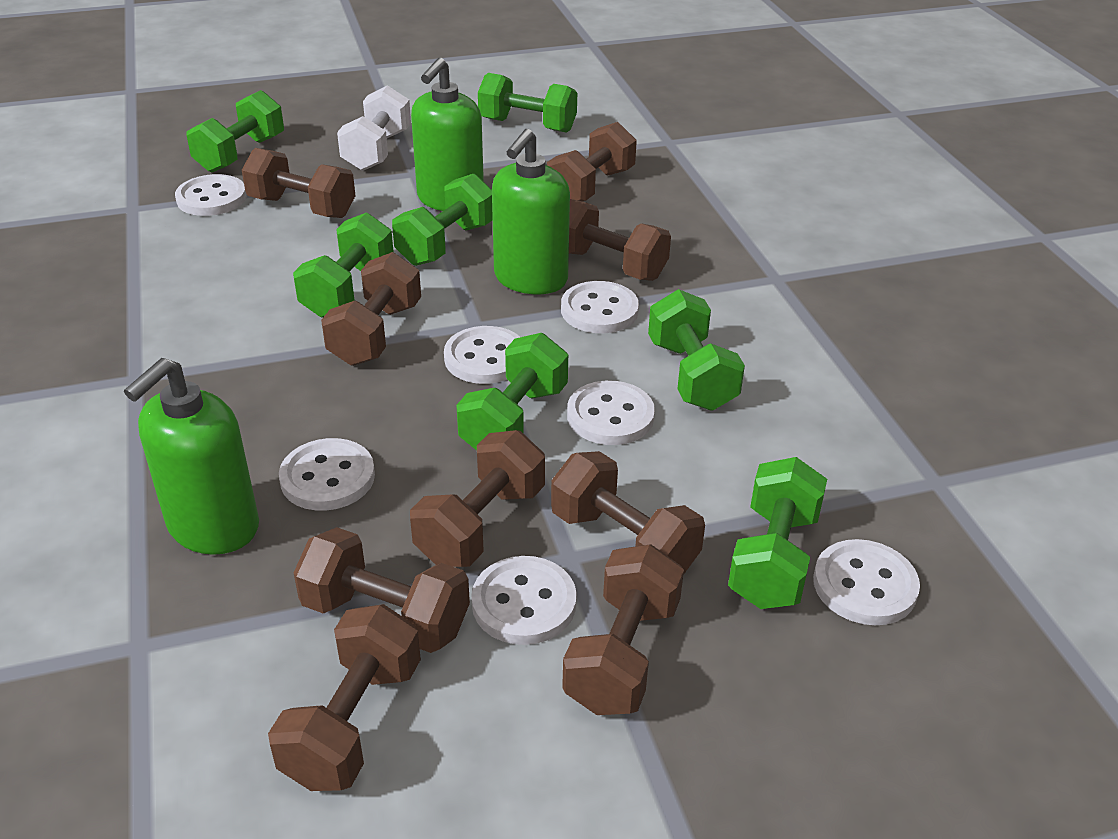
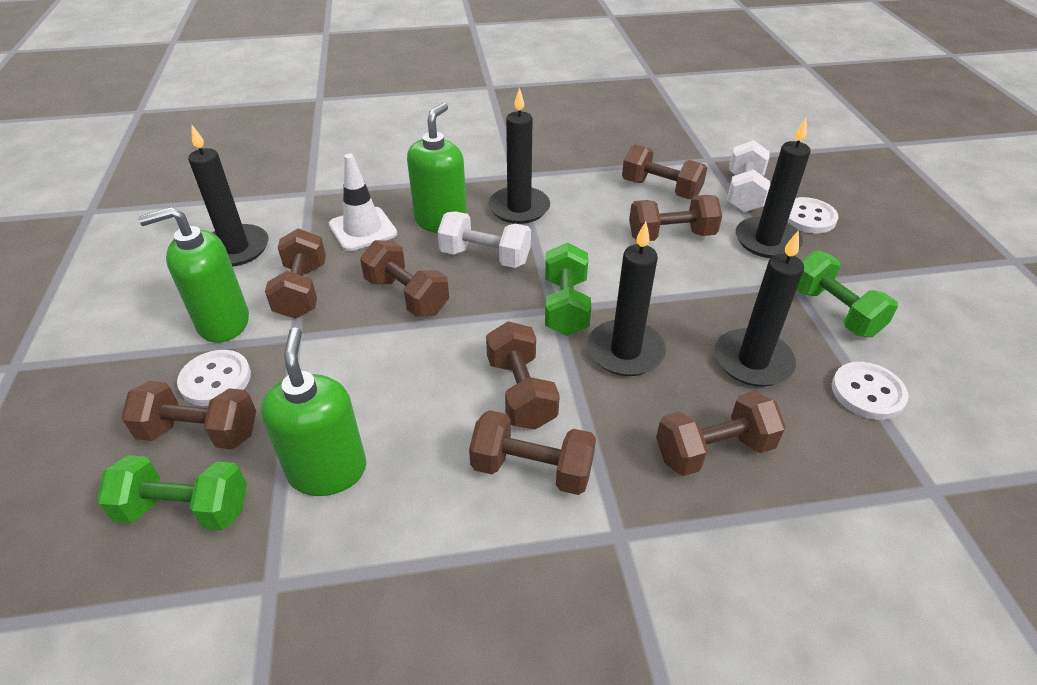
black candle: 0 -> 5
brown dumbbell: 9 -> 8
green dumbbell: 7 -> 3
white button: 7 -> 3
white dumbbell: 1 -> 2
white traffic cone: 0 -> 1

